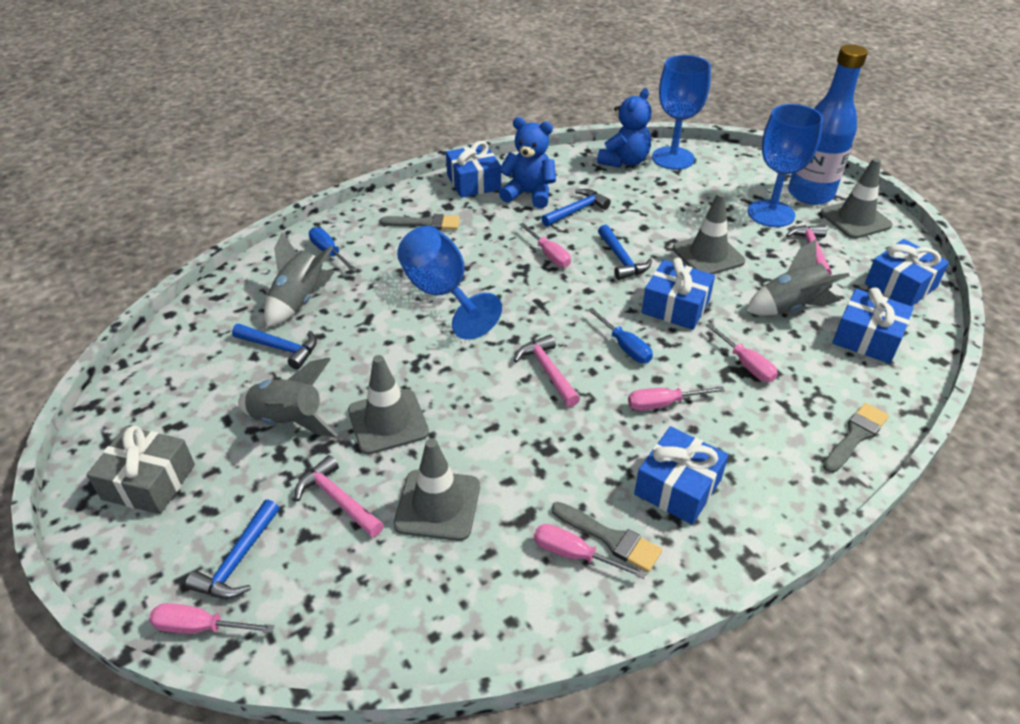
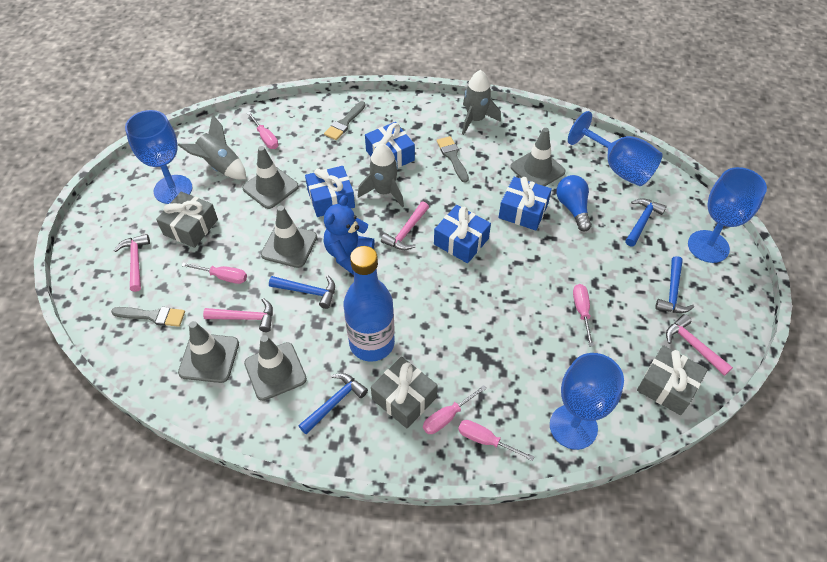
blue gift: 5 -> 4
blue goblet: 3 -> 4
blue light bulb: 0 -> 1
blue screwdriver: 2 -> 0
blue teddy bear: 2 -> 1
grey gift: 1 -> 3
grey traffic cone: 4 -> 5
pink hammer: 3 -> 4

